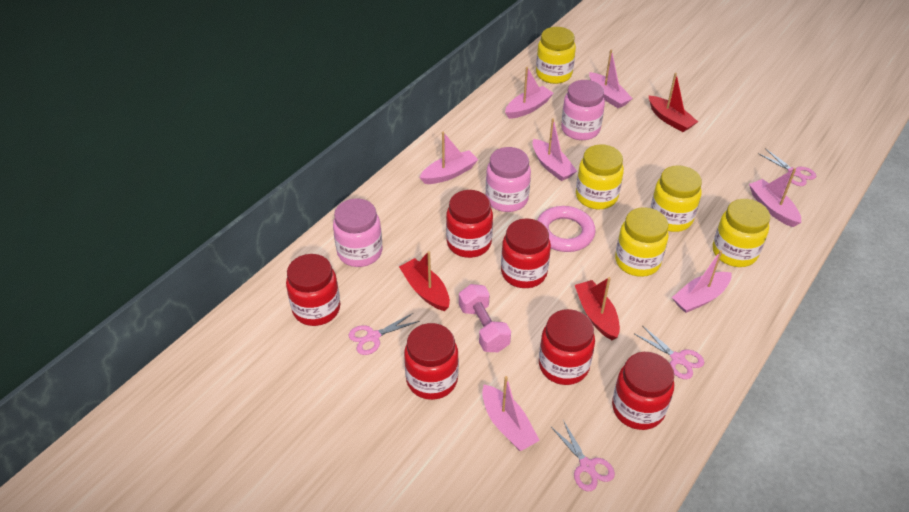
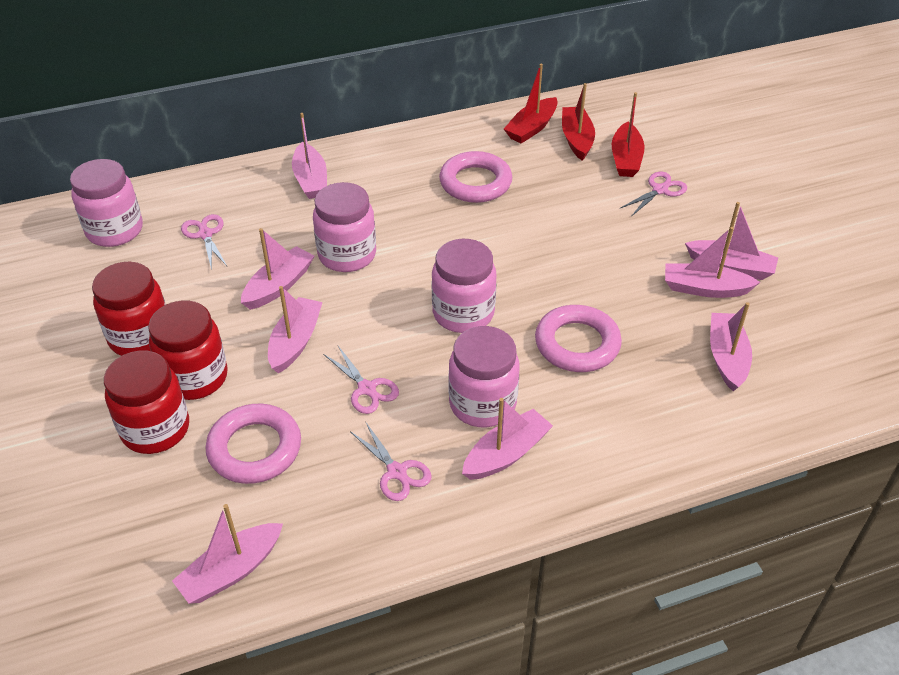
pink boat: 7 -> 8
pink dumbbell: 1 -> 0
pink jar: 3 -> 4
pink ring: 1 -> 3
red jar: 6 -> 3
yellow jar: 5 -> 0

